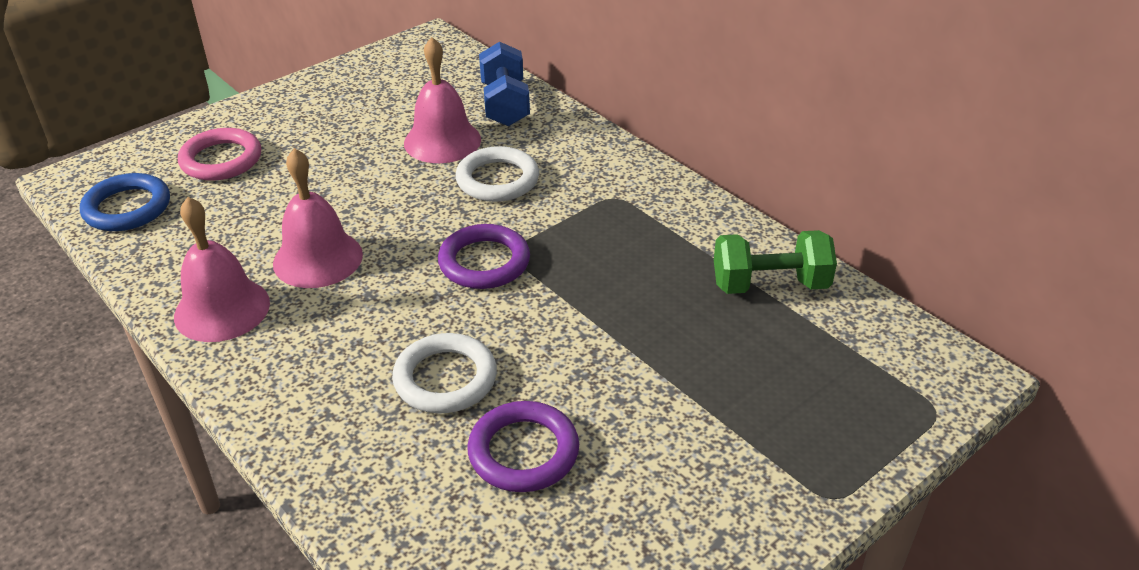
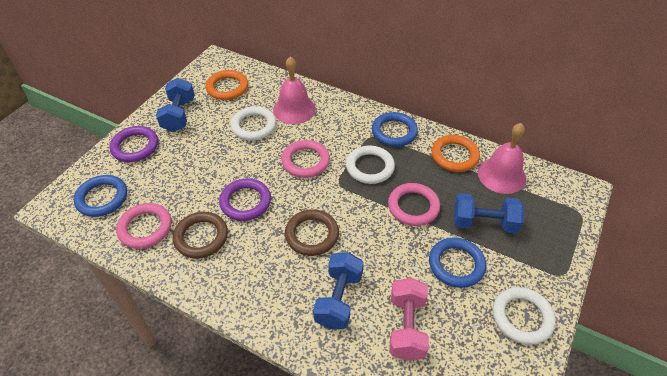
blue dumbbell: 1 -> 3
blue ring: 1 -> 3
brown ring: 0 -> 2
green dumbbell: 1 -> 0
orange ring: 0 -> 2
pink bell: 3 -> 2
pink dumbbell: 0 -> 1
pink ring: 1 -> 3
white ring: 2 -> 3

